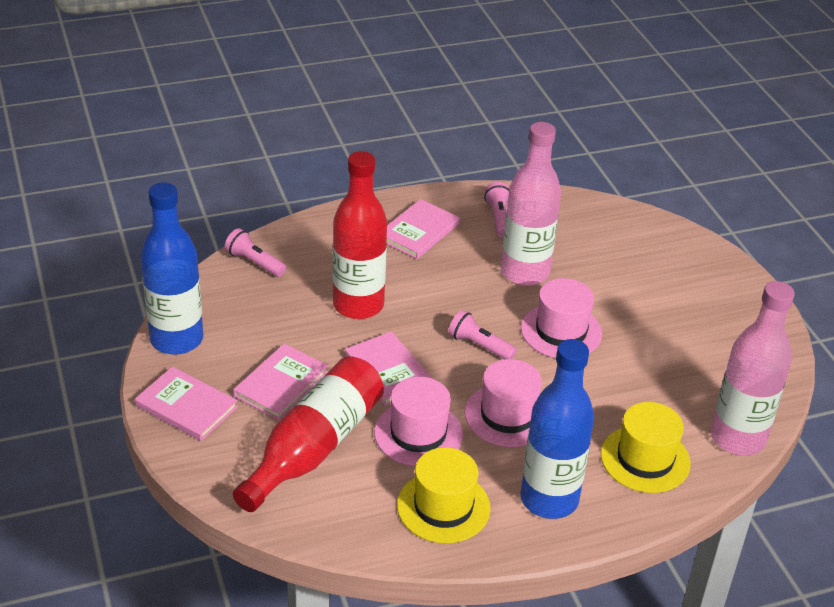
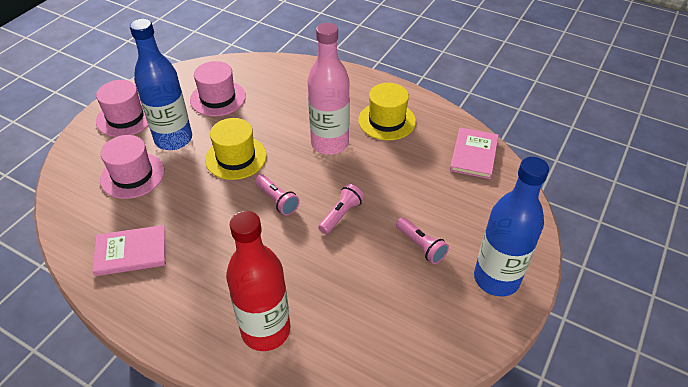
pink book: 4 -> 2
pink bottle: 2 -> 1
red bottle: 2 -> 1

